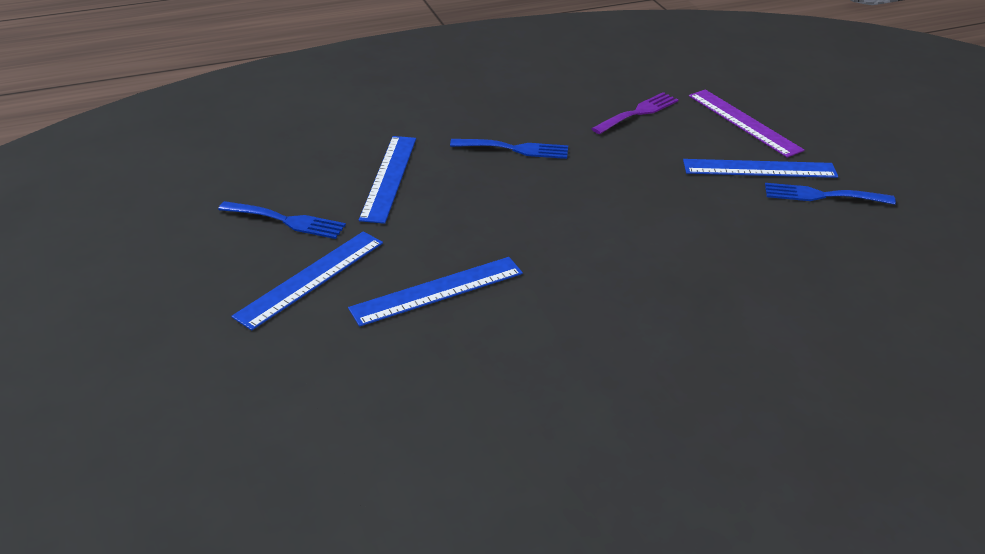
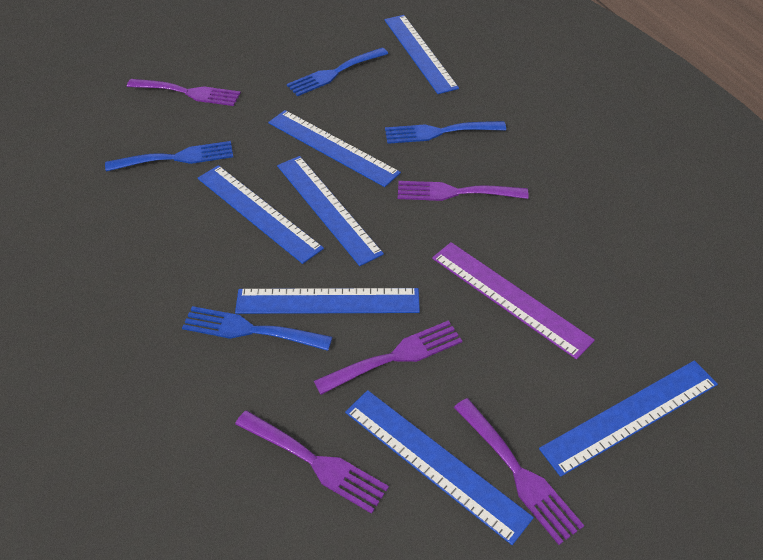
blue fork: 3 -> 4
blue ruler: 4 -> 7
purple fork: 1 -> 5

